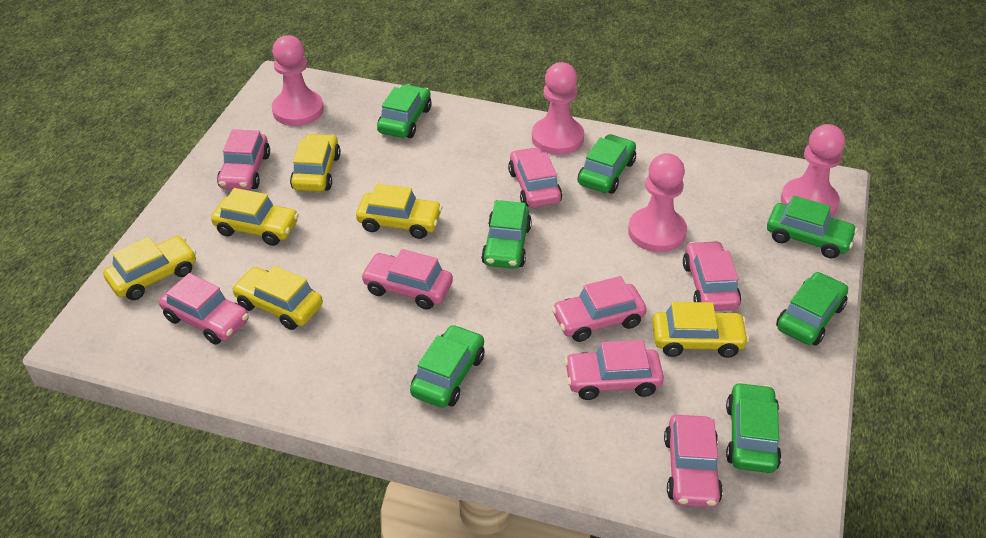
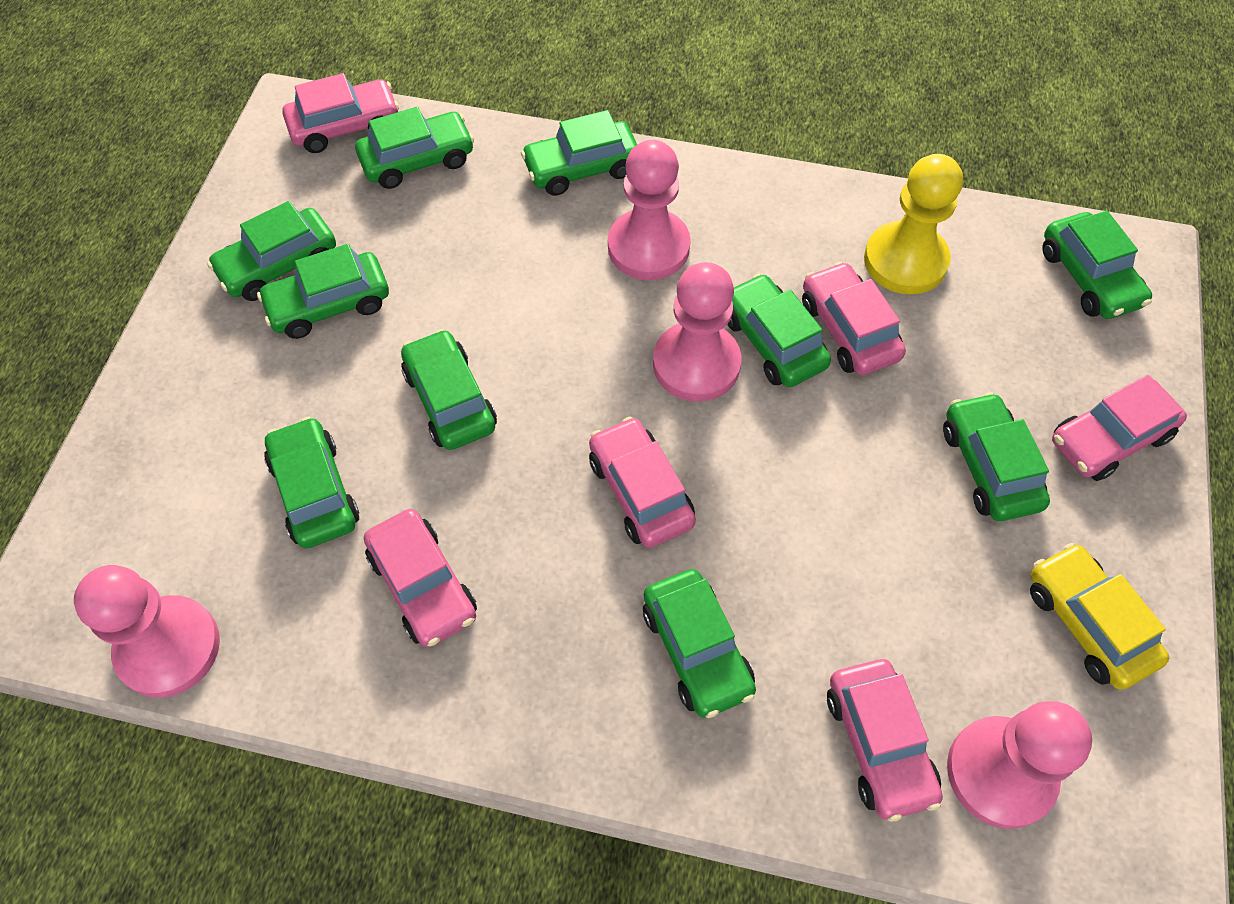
green car: 7 -> 10
pink car: 8 -> 6
yellow car: 6 -> 1
yellow pawn: 0 -> 1

